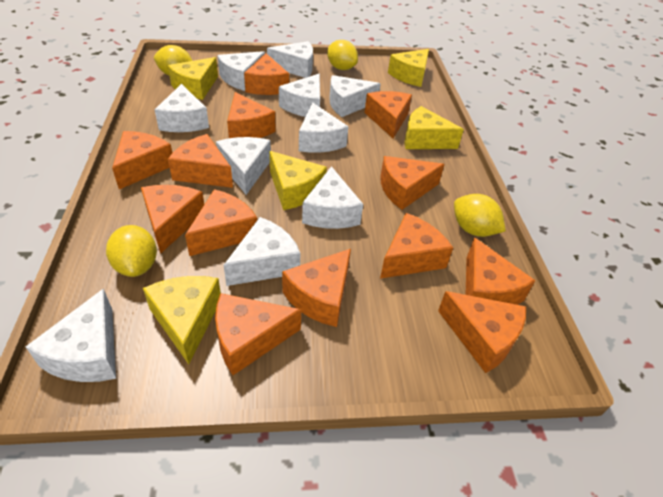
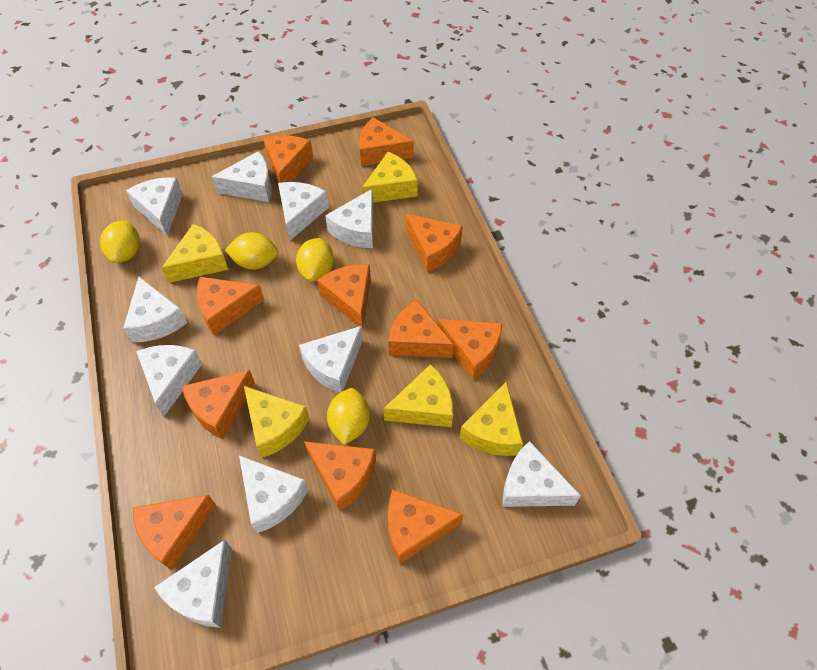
orange cheese: 13 -> 11

